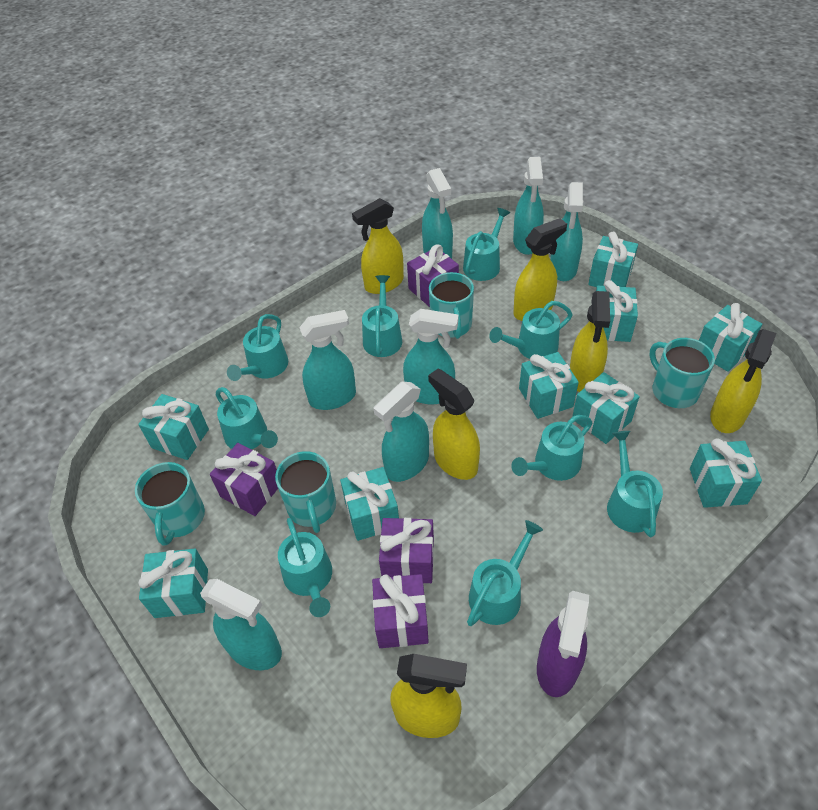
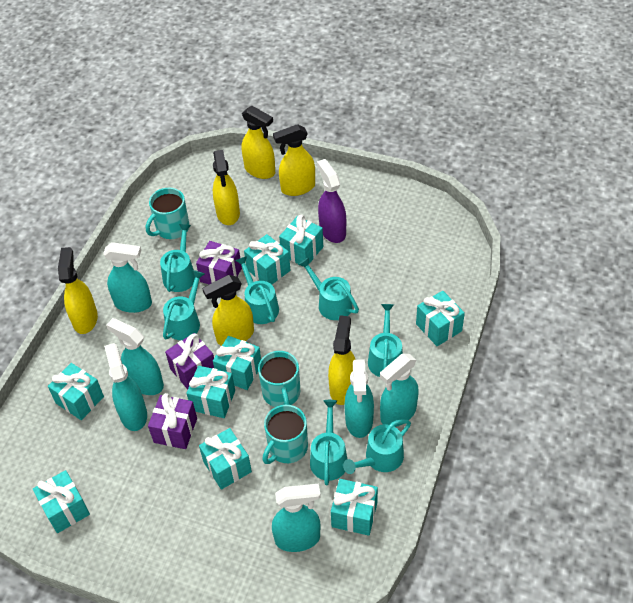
purple gift: 4 -> 3
turquoise mug: 4 -> 3
turquoise spray bottle: 7 -> 6
turquoise watering can: 9 -> 7

